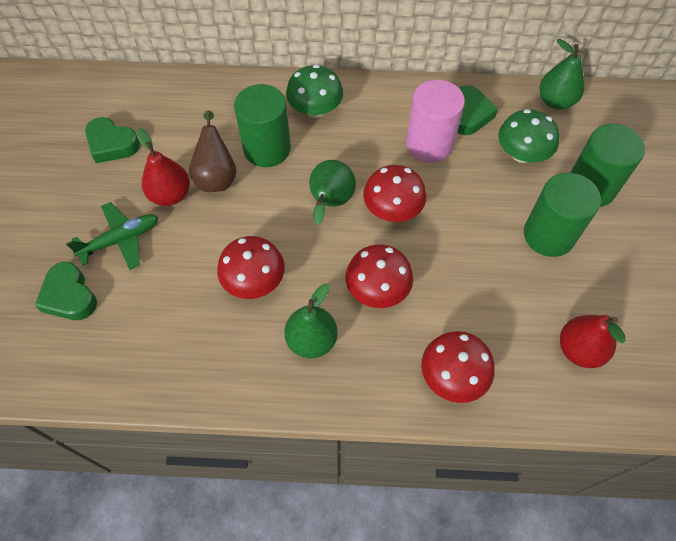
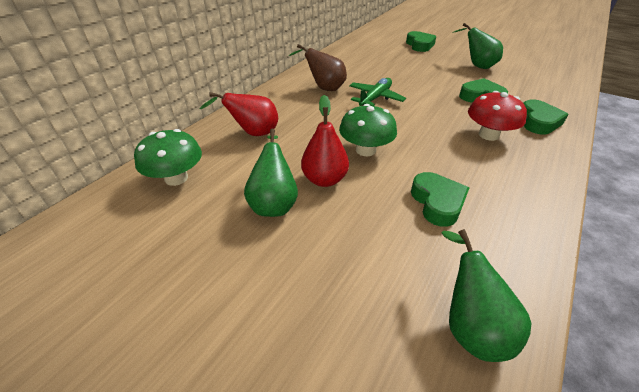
green cylinder: 3 -> 0
green heart: 3 -> 4
pink cylinder: 1 -> 0
red mushroom: 4 -> 1

